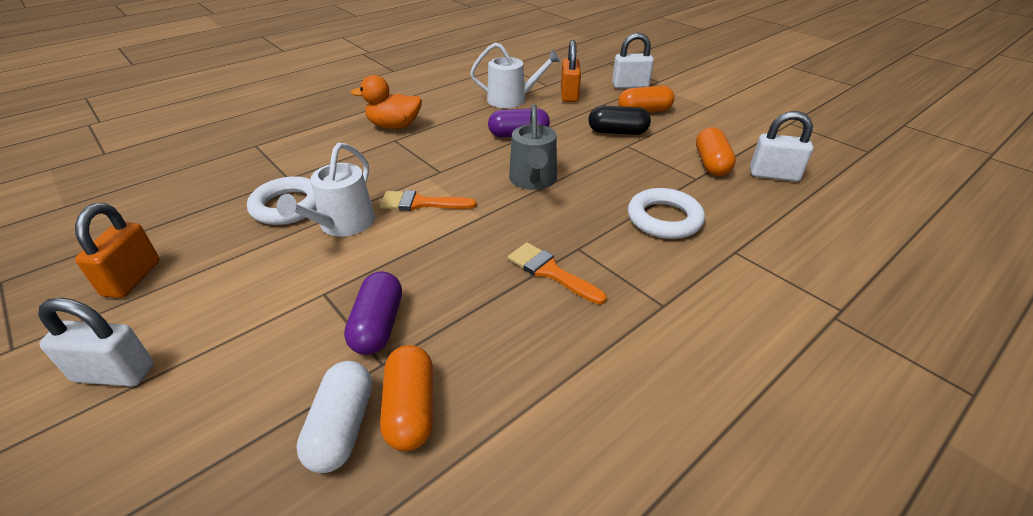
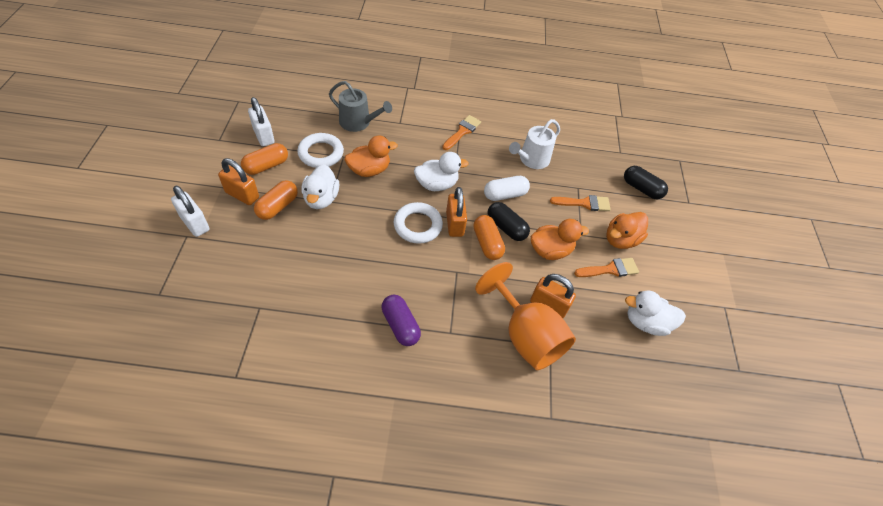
black capsule: 1 -> 2
orange brush: 2 -> 3
orange duck: 1 -> 3
orange goblet: 0 -> 1
orange padlock: 2 -> 3
purple capsule: 2 -> 1
white duck: 0 -> 3
white padlock: 3 -> 2
white watering can: 2 -> 1

